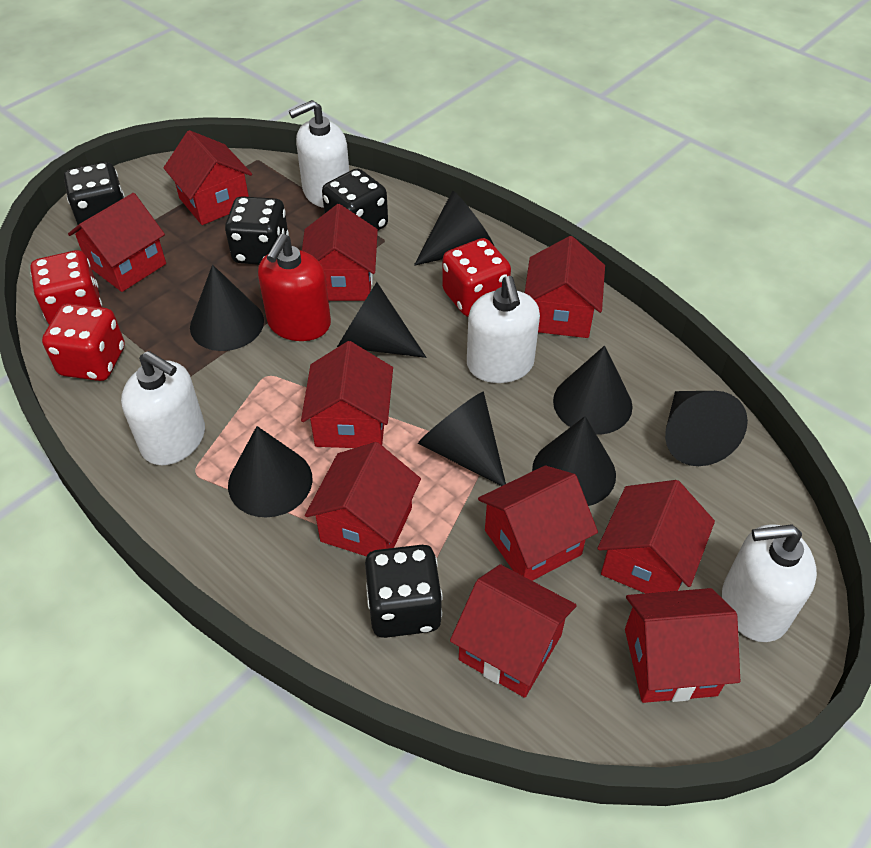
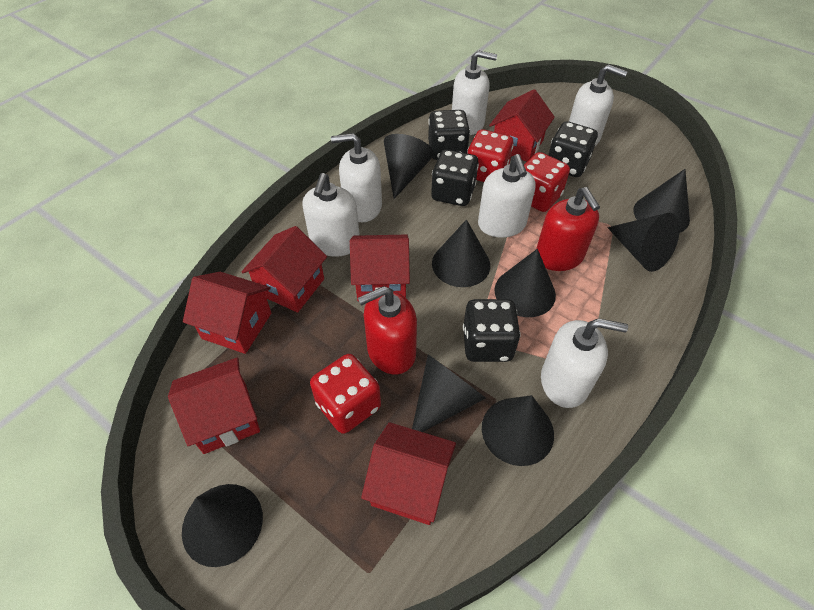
red house: 10 -> 6
red soap dispenser: 1 -> 2
white soap dispenser: 4 -> 6

